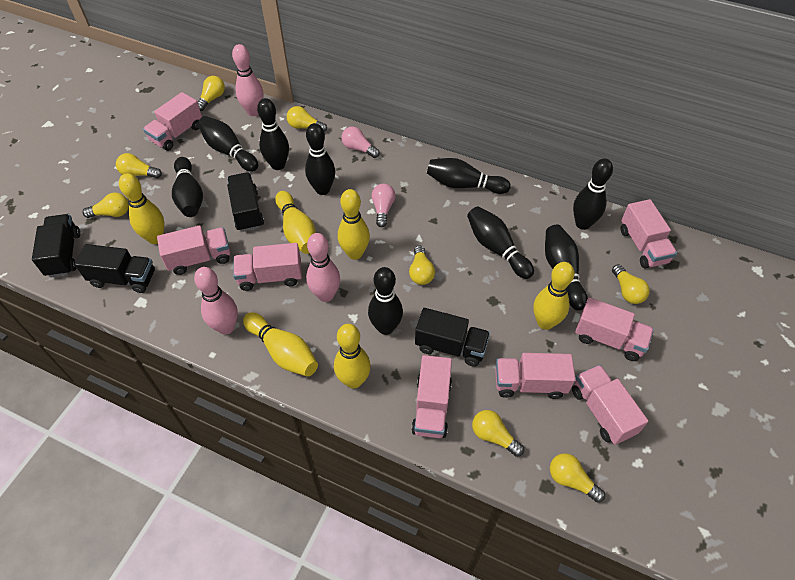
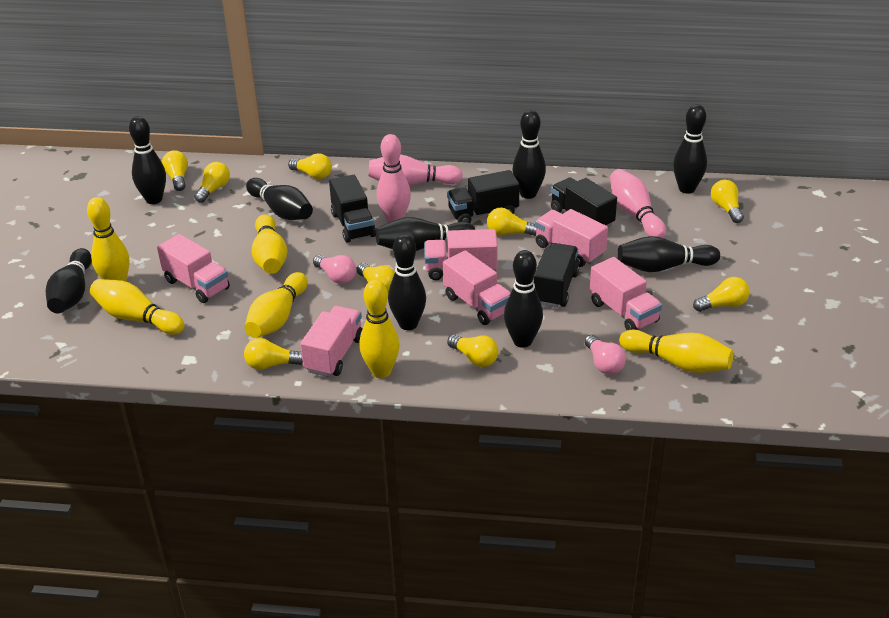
pink truck: 8 -> 6
yellow light bulb: 8 -> 9

